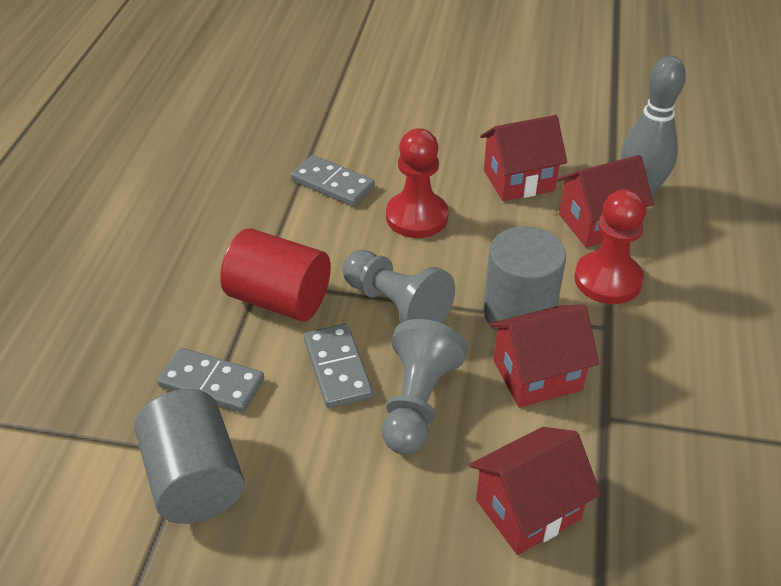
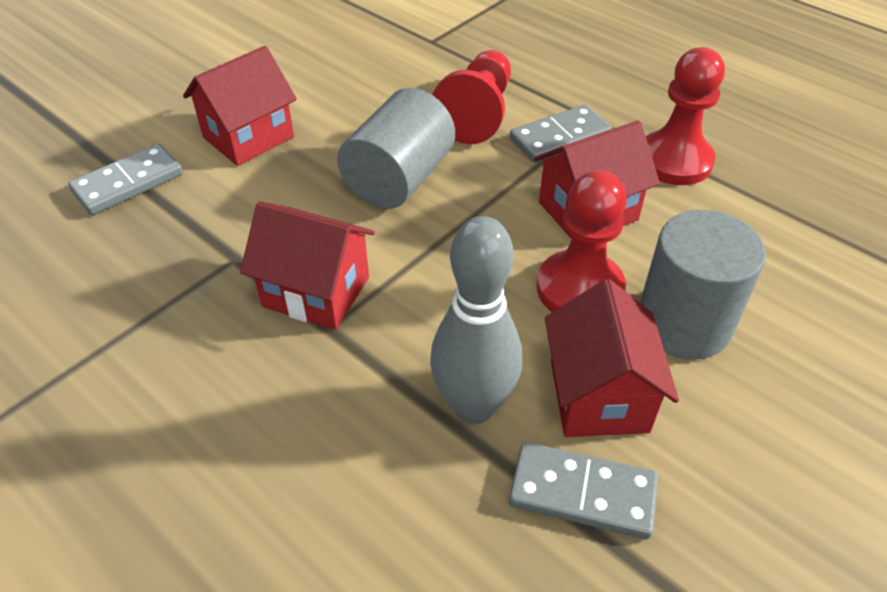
grey pawn: 2 -> 0
red cylinder: 1 -> 0
red pawn: 2 -> 3

